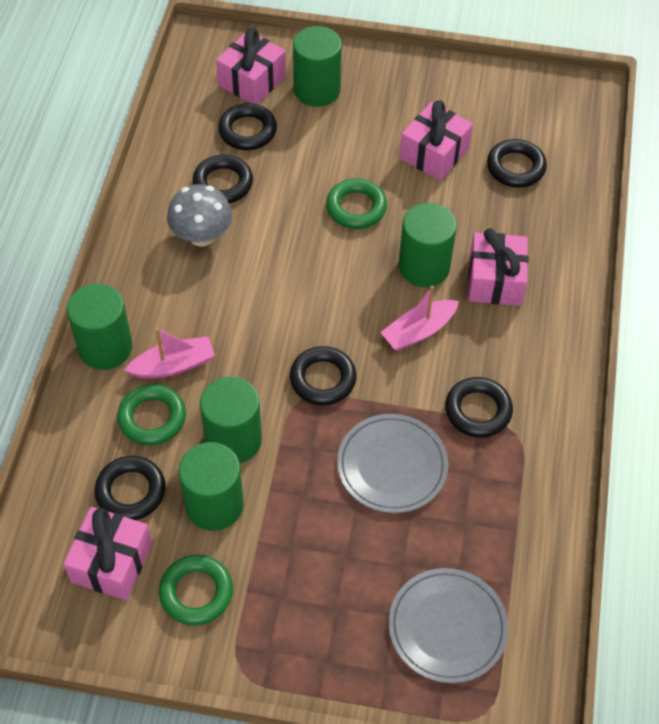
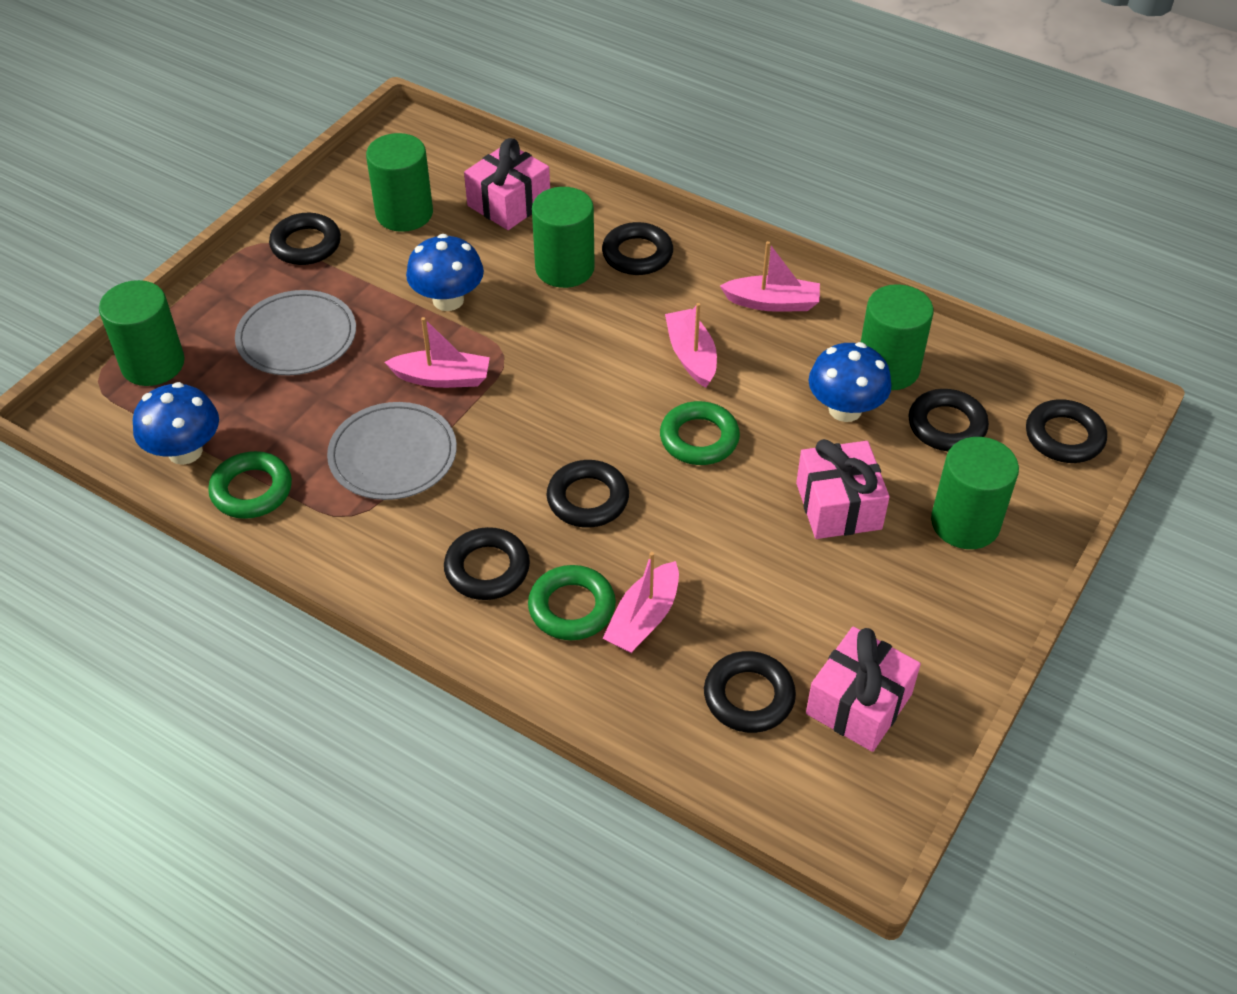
black ring: 6 -> 7
blue mushroom: 0 -> 3
grey mushroom: 1 -> 0
pink boat: 2 -> 4
pink gift: 4 -> 3

